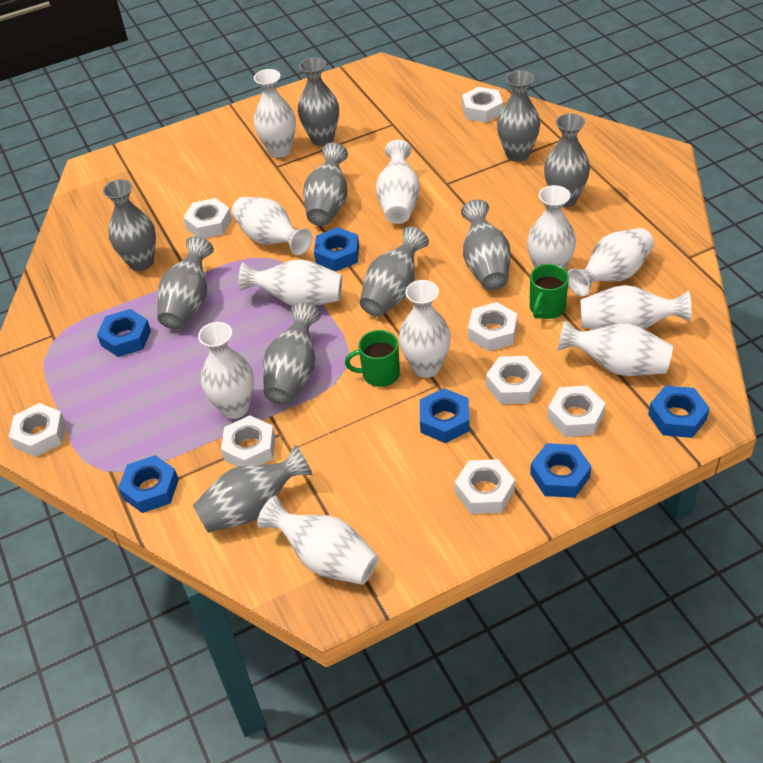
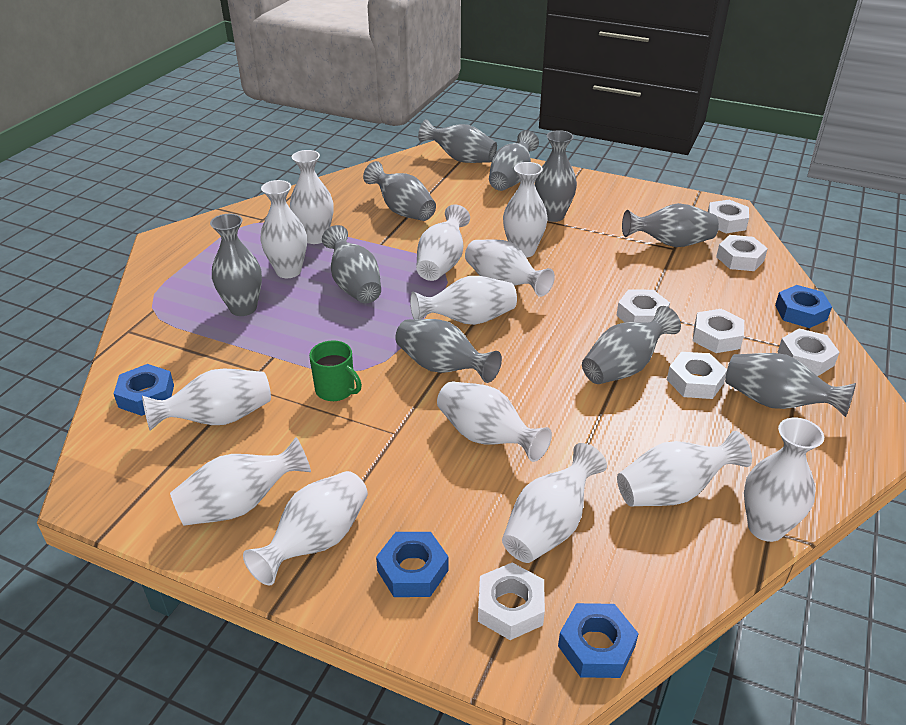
blue nut: 6 -> 4
green mug: 2 -> 1
white nut: 8 -> 7
white vase: 11 -> 13

